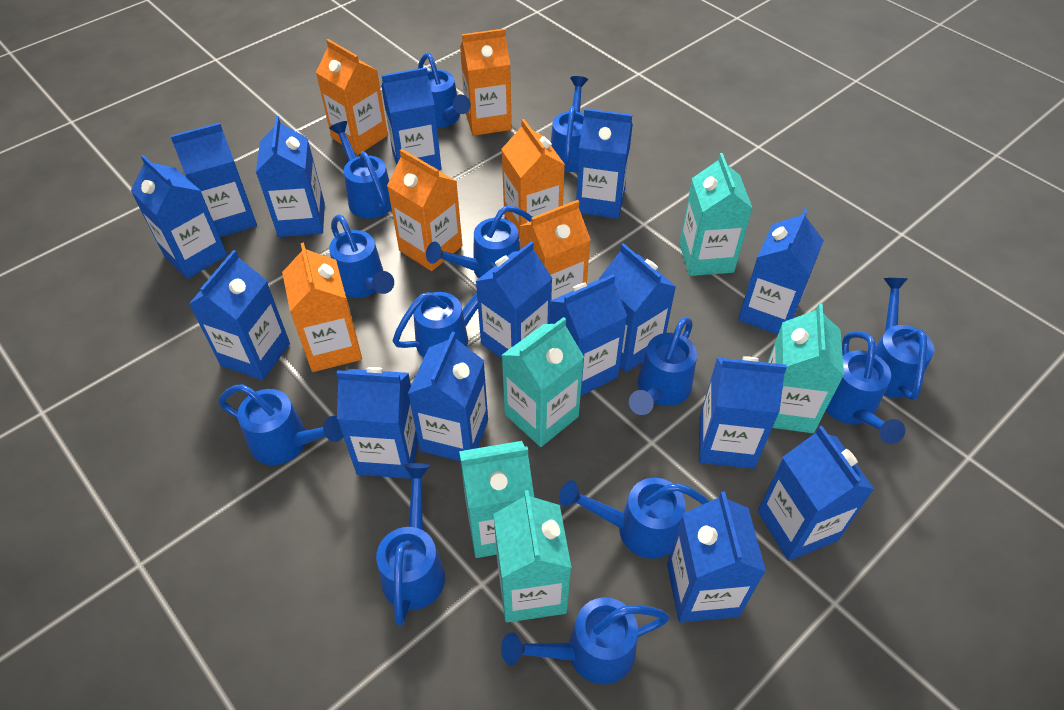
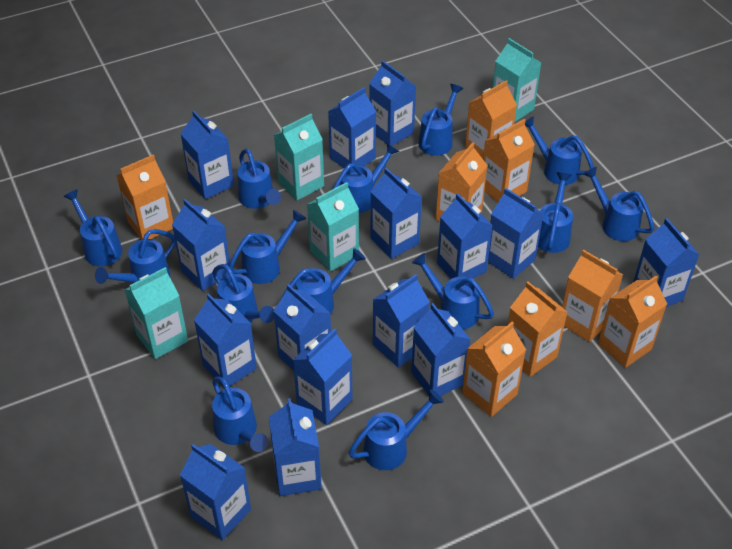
blue watering can: 13 -> 14
orange carton: 6 -> 8
turquoise carton: 5 -> 4

